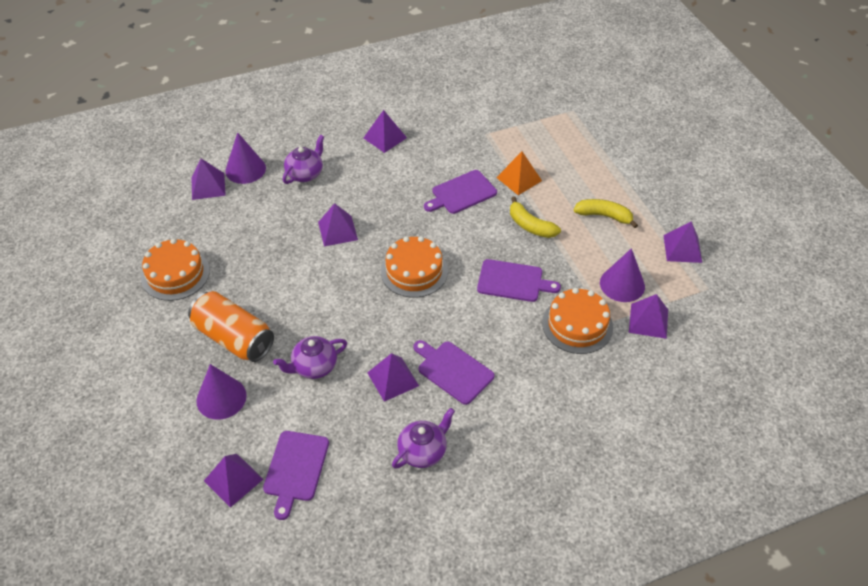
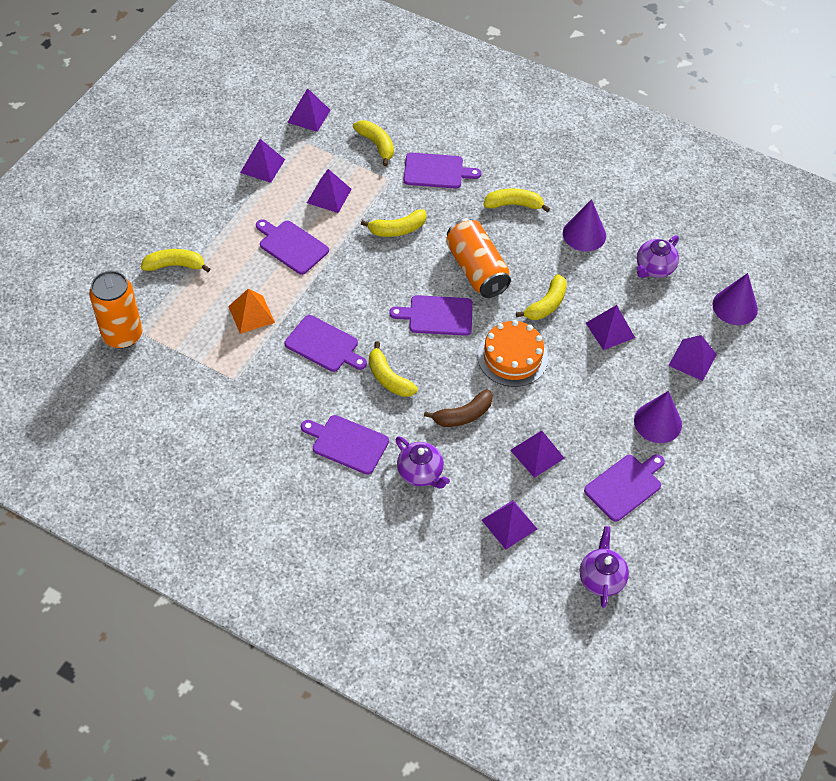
brown banana: 0 -> 1
orange cake: 3 -> 1
orange can: 1 -> 2
purple cutting board: 4 -> 6
yellow banana: 2 -> 6

